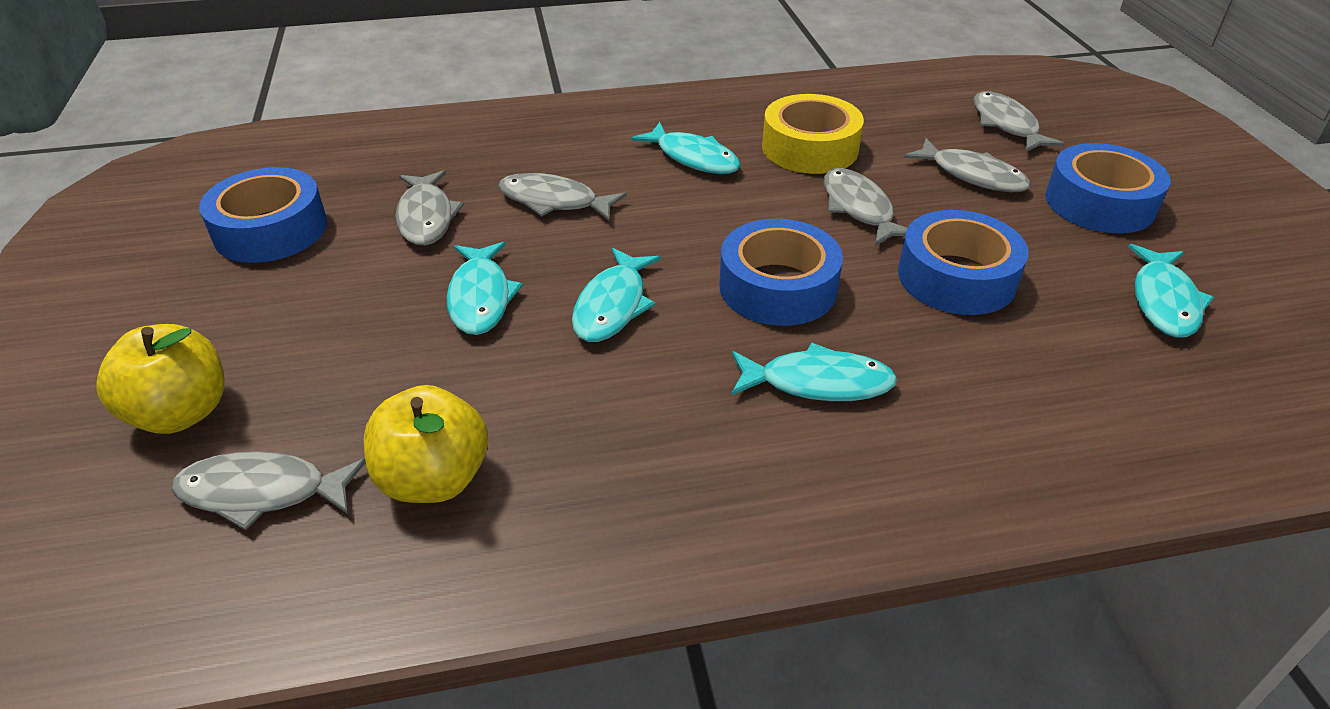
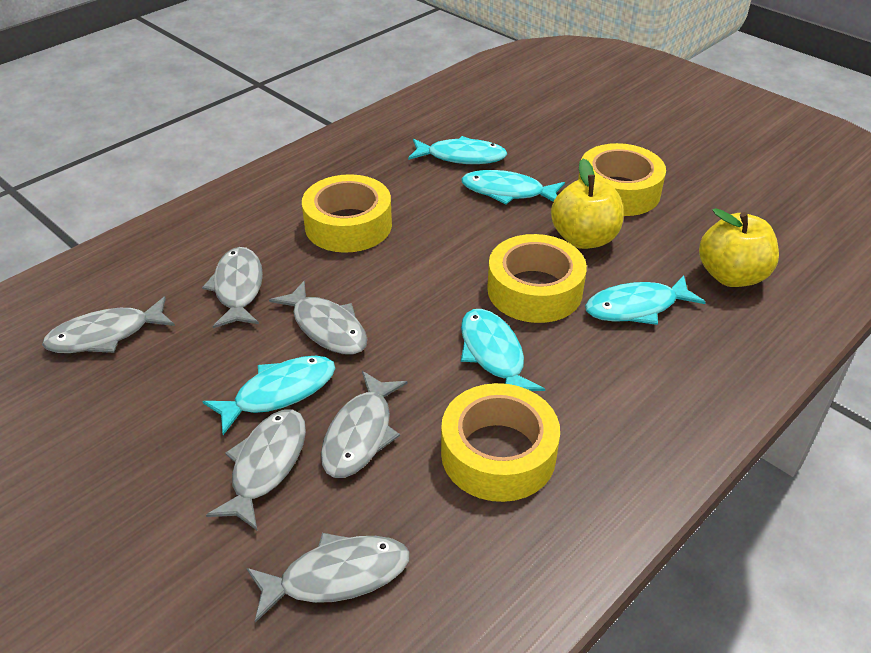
blue tape: 4 -> 0
yellow tape: 1 -> 4

